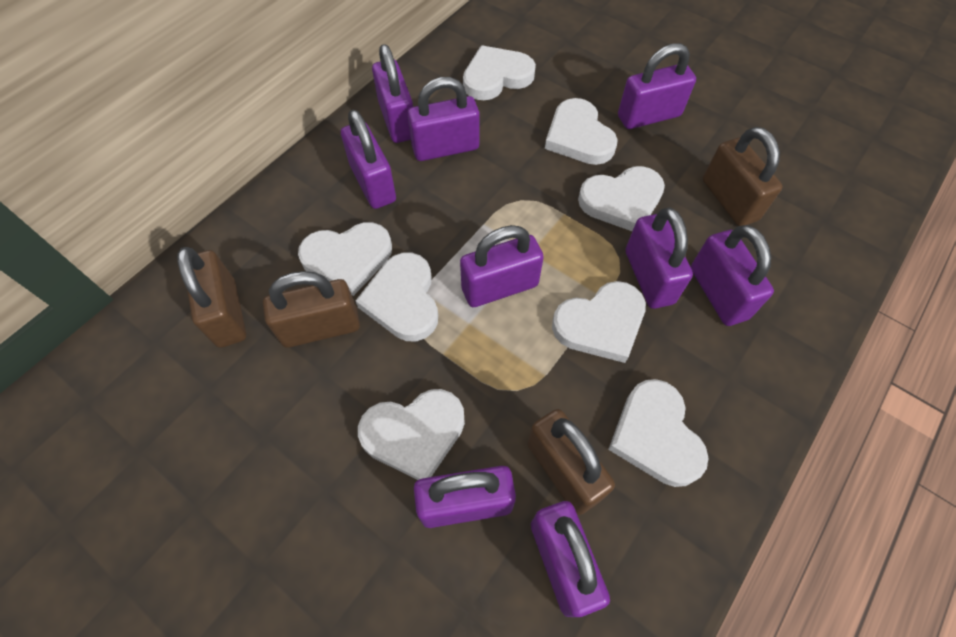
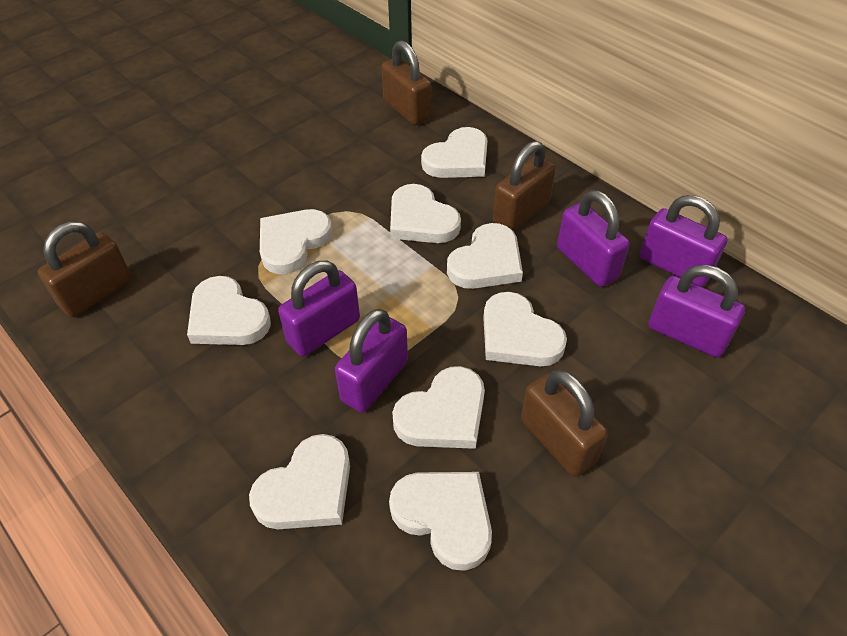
purple padlock: 9 -> 5
white heart: 8 -> 9

